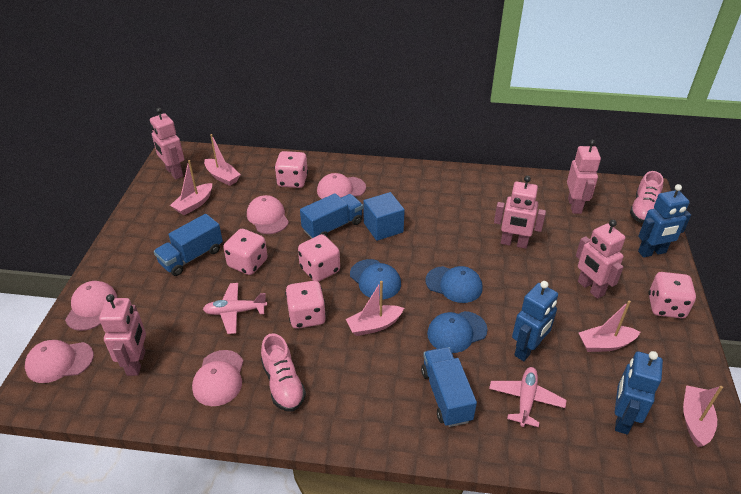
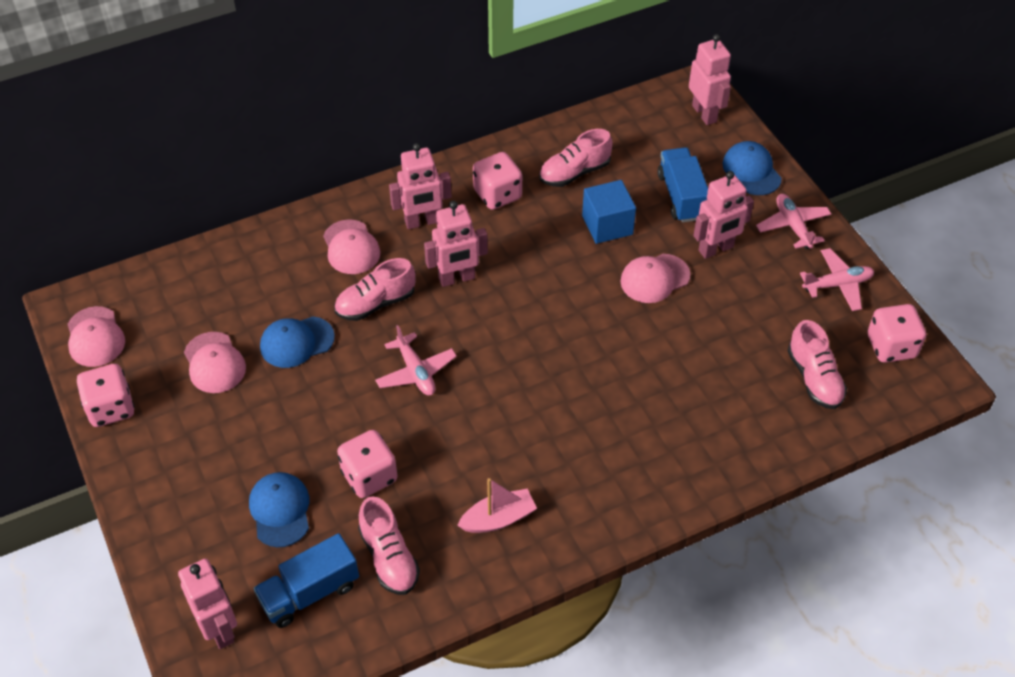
blue robot: 3 -> 0
blue truck: 3 -> 2
pink boat: 5 -> 1
pink cap: 5 -> 4
pink dice: 5 -> 4
pink plane: 2 -> 3
pink shoe: 2 -> 4

